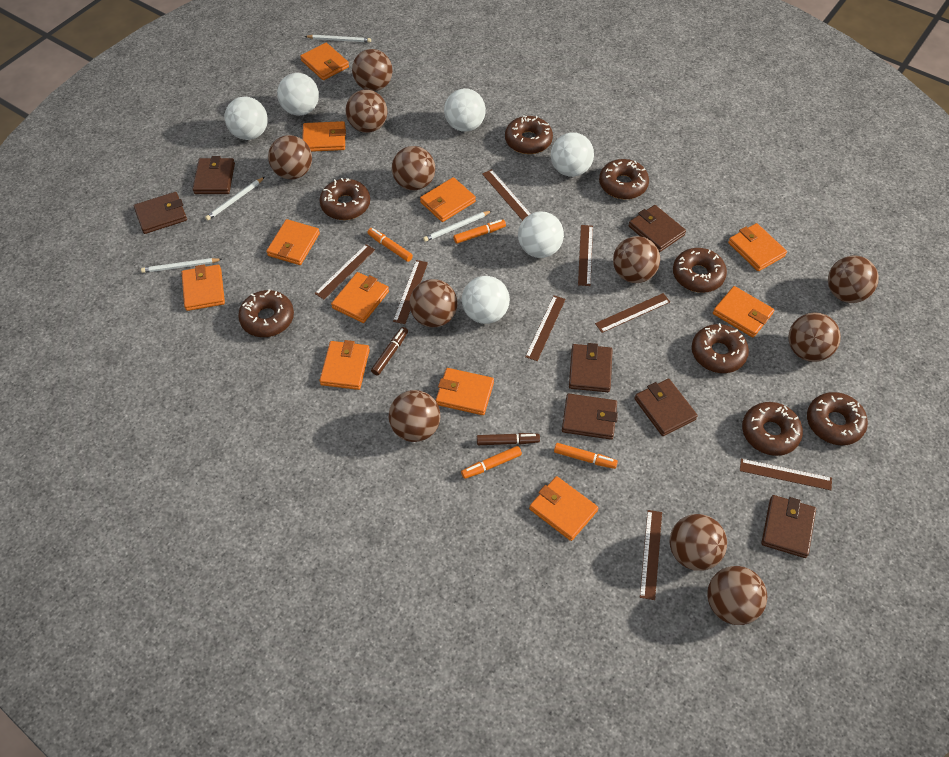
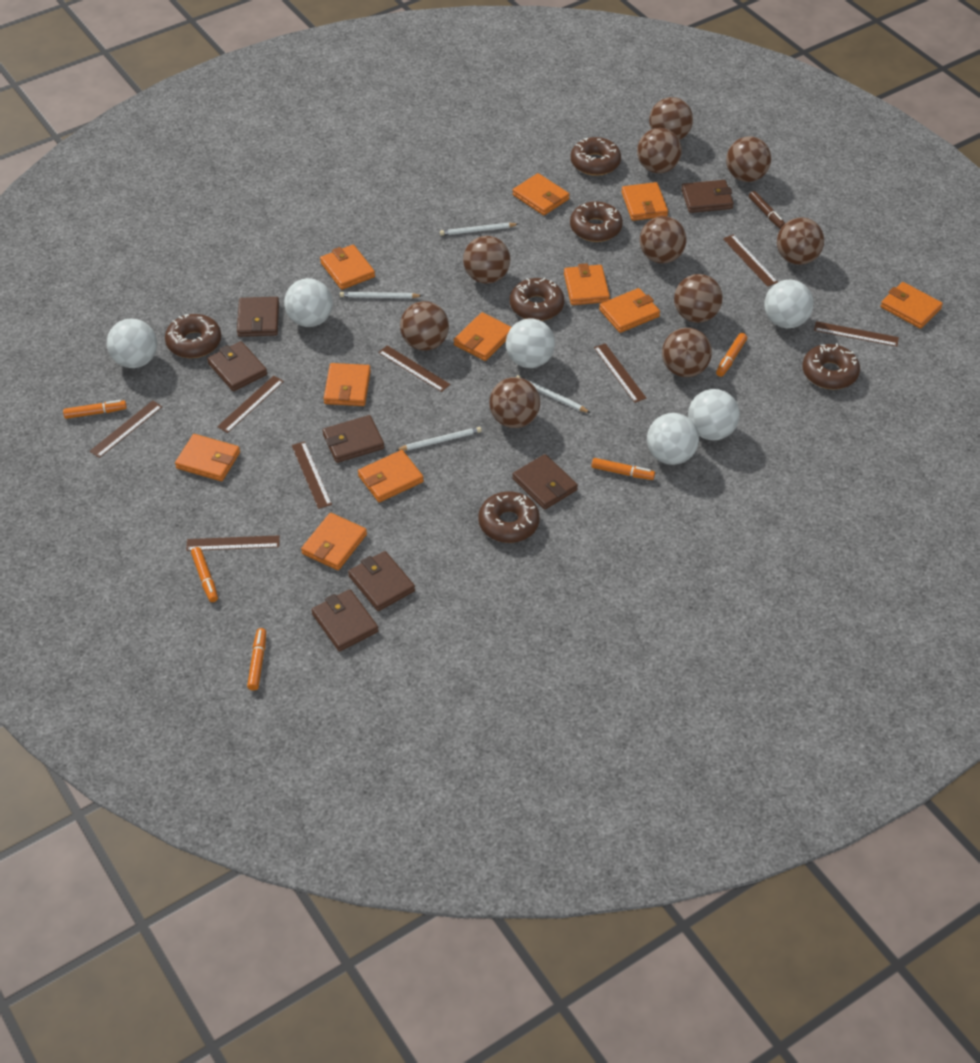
brown ball: 11 -> 10
brown donut: 8 -> 6
brown marker: 2 -> 1
orange marker: 4 -> 5

